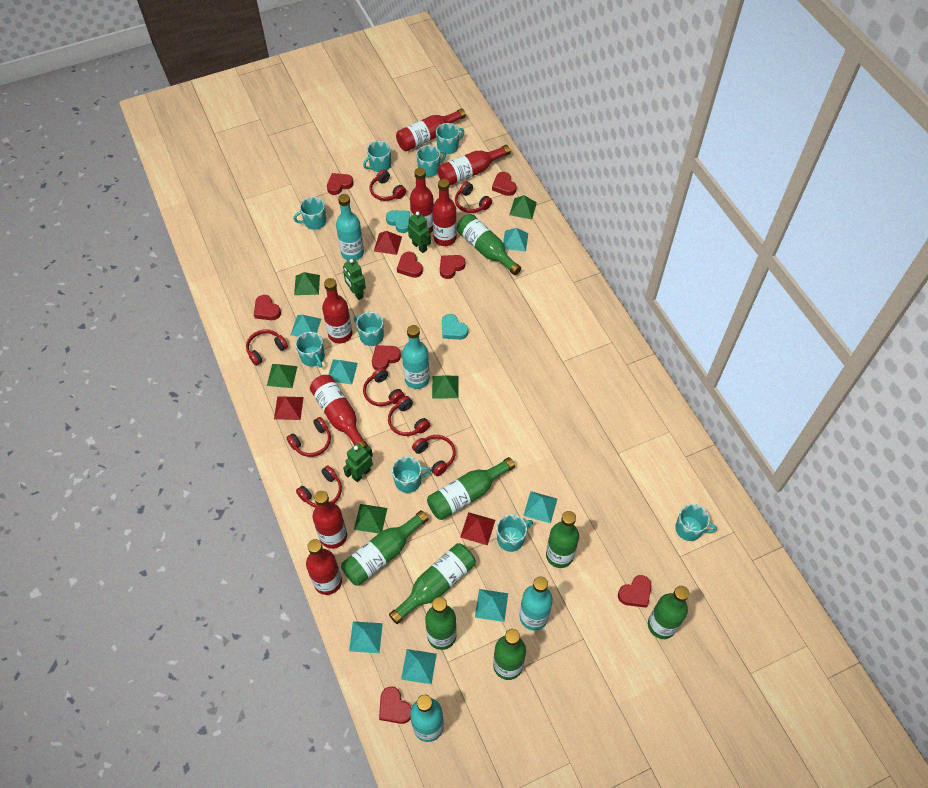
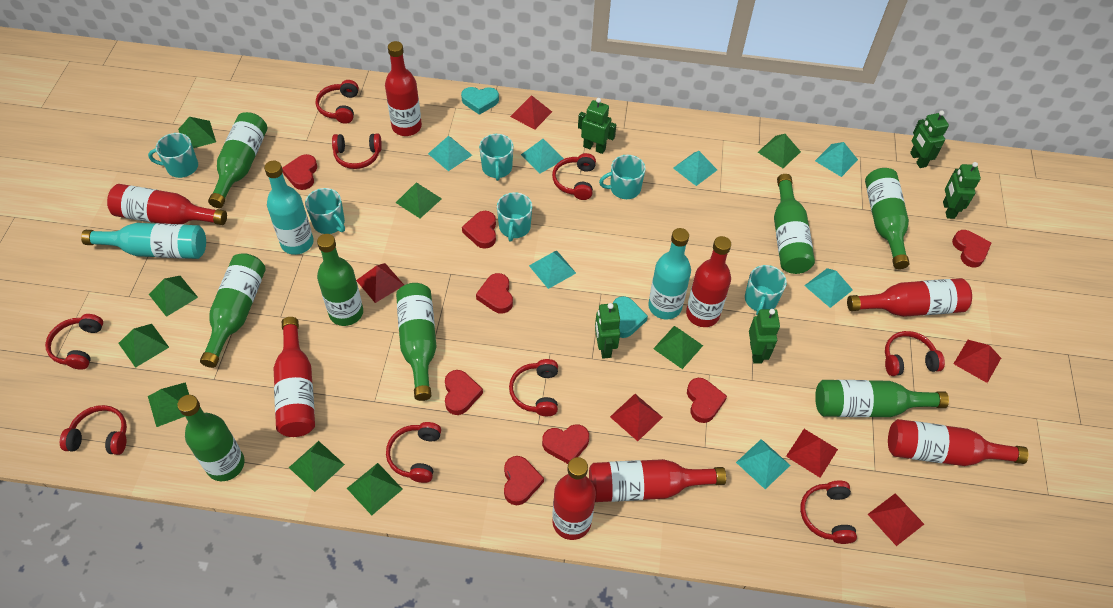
green pyramid: 5 -> 9
green robot: 3 -> 5
red headphones: 8 -> 9
red pyramid: 3 -> 6
turquoise bottle: 4 -> 3
turquoise mug: 9 -> 6

